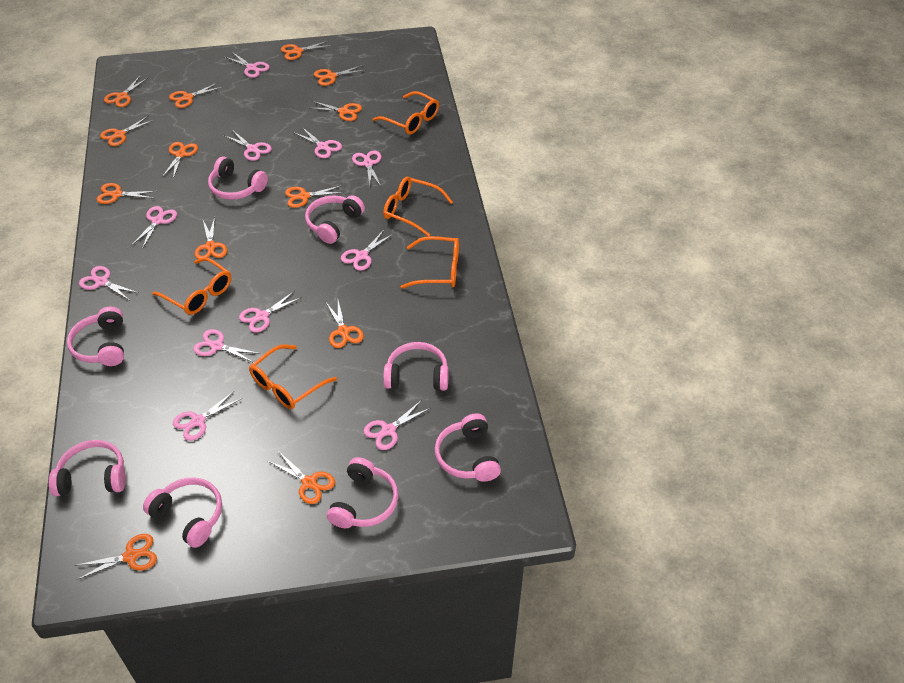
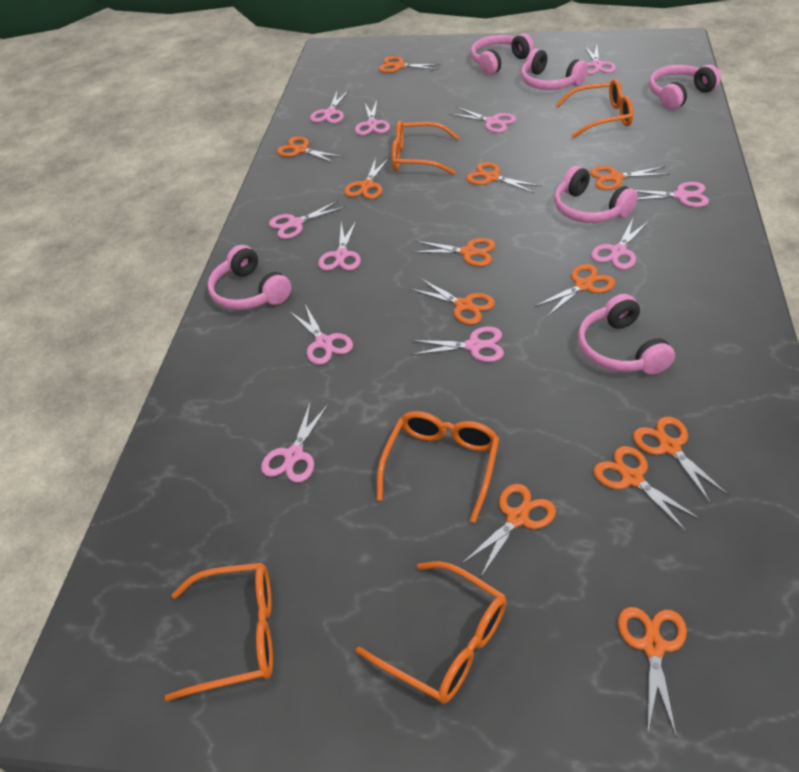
orange scissors: 13 -> 12
pink headphones: 8 -> 6

